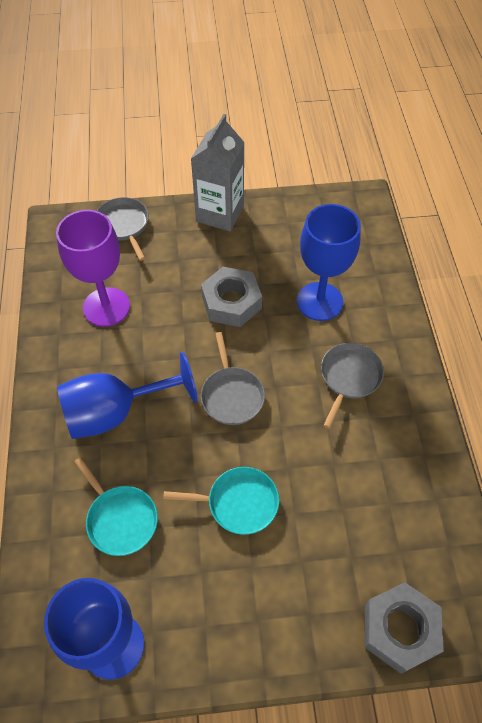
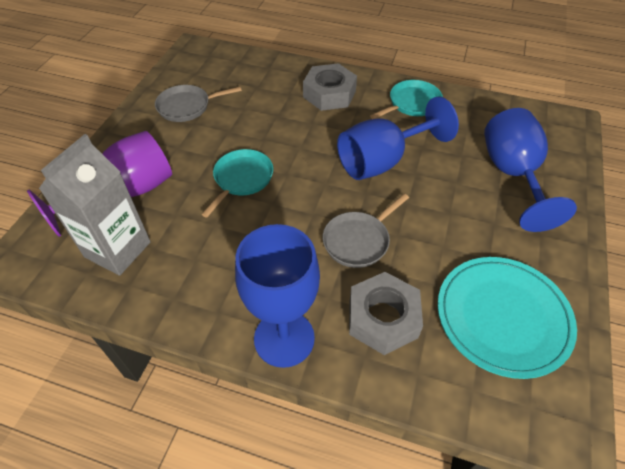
grey pan: 3 -> 2
turquoise plate: 0 -> 1

